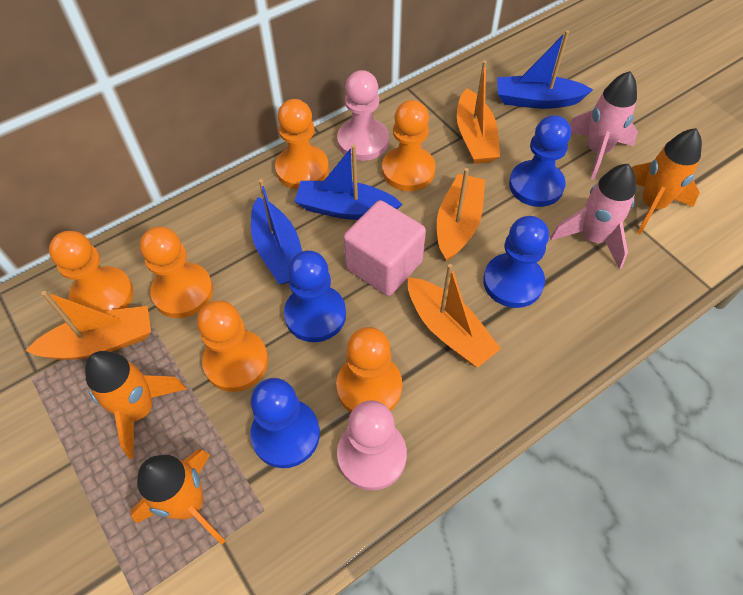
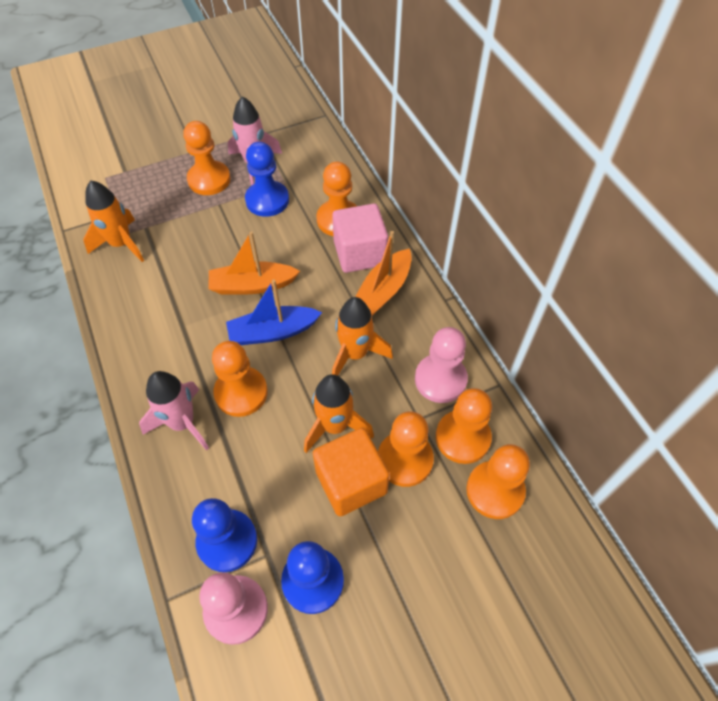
blue boat: 3 -> 1
blue pawn: 4 -> 3
orange boat: 4 -> 2
orange cube: 0 -> 1

